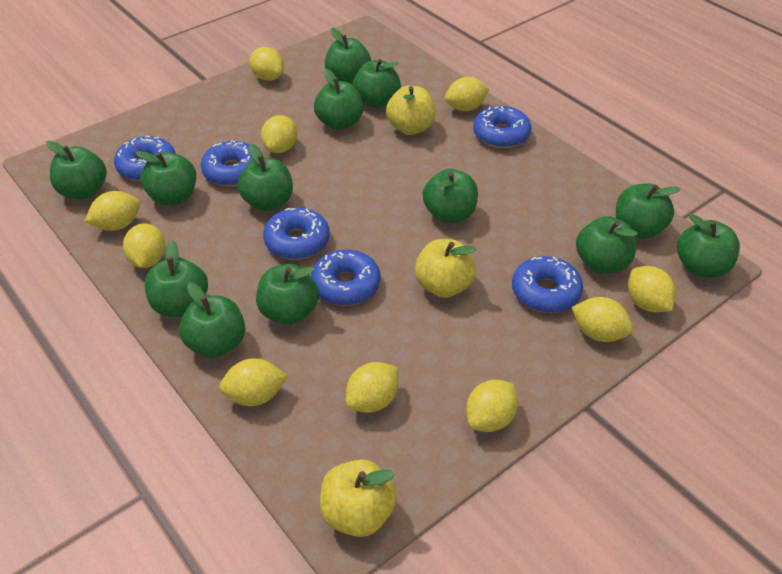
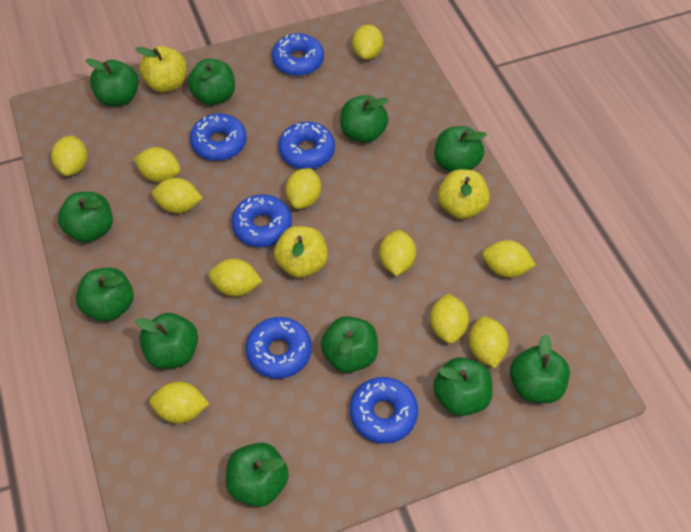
green apple: 13 -> 11
yellow lemon: 10 -> 11

